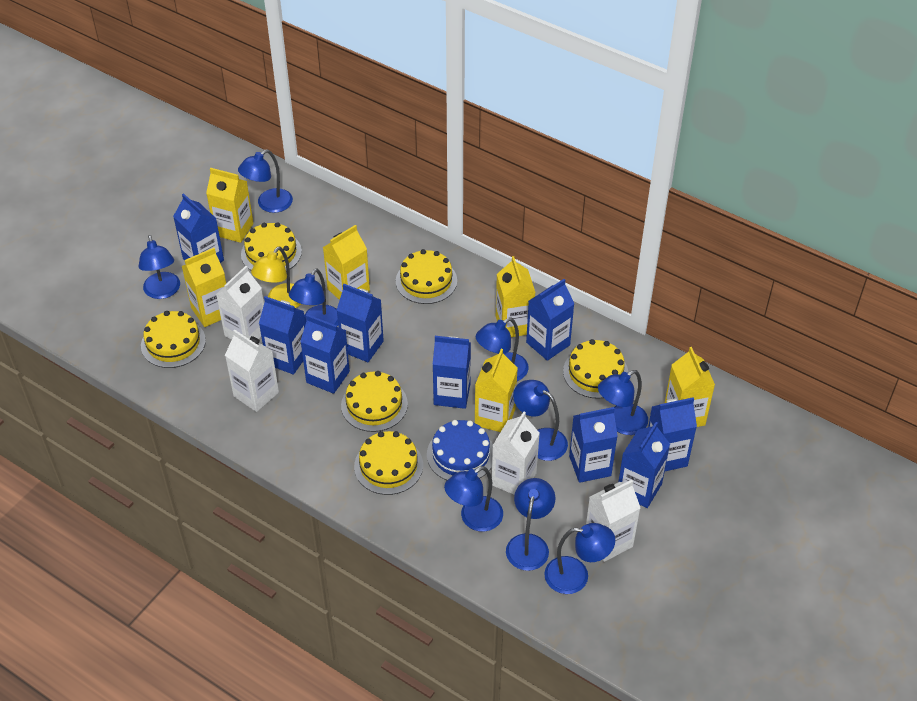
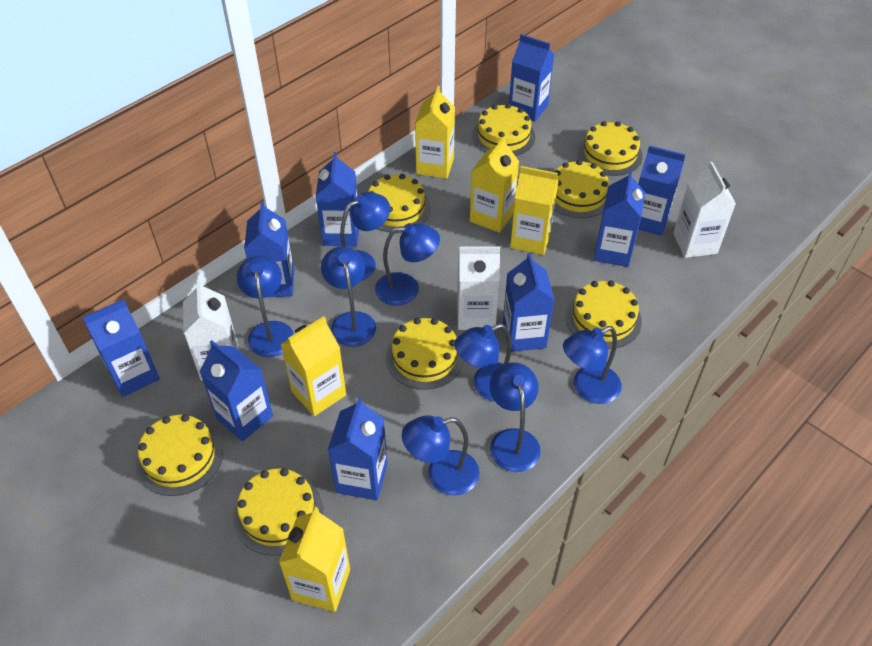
blue cake: 1 -> 0
blue lamp: 9 -> 8
white carton: 4 -> 3
yellow cake: 6 -> 8
yellow carton: 6 -> 5
yellow lamp: 1 -> 0

